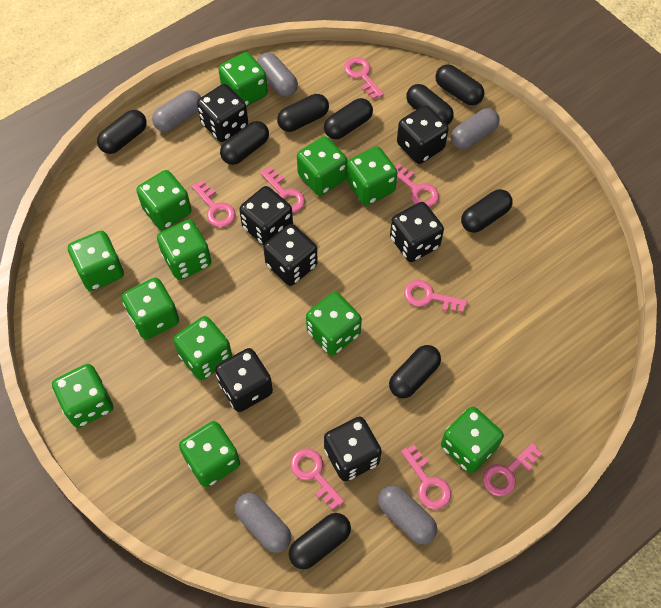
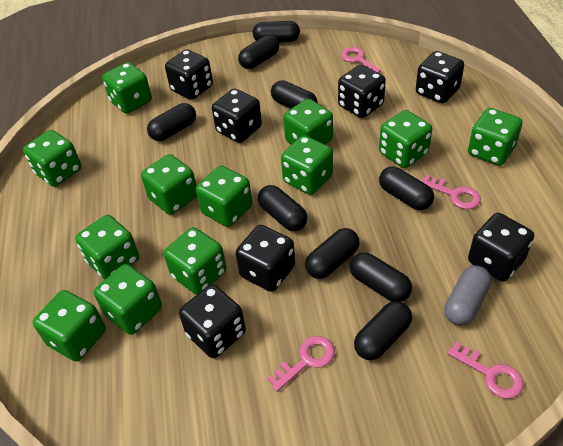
grey capsule: 5 -> 1
pink key: 8 -> 4

